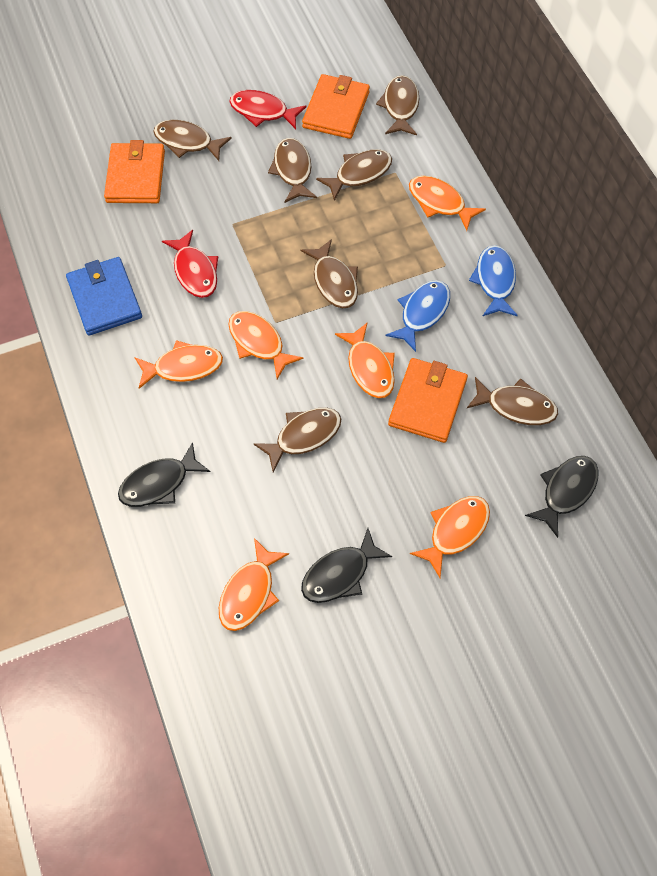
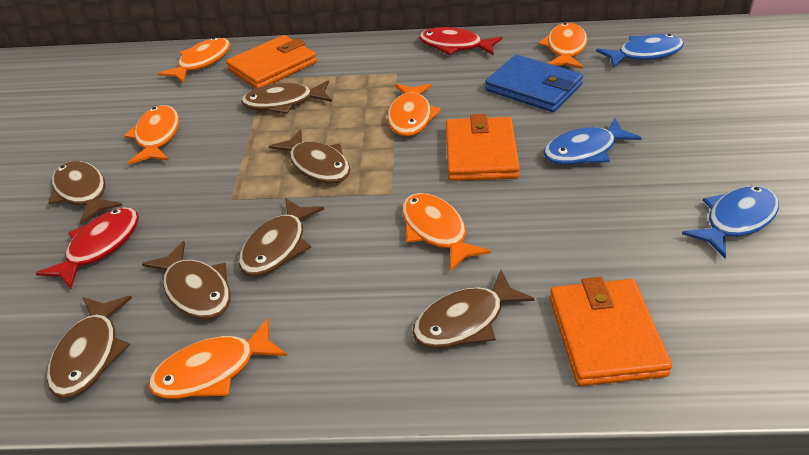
black fish: 3 -> 0
blue fish: 2 -> 3

